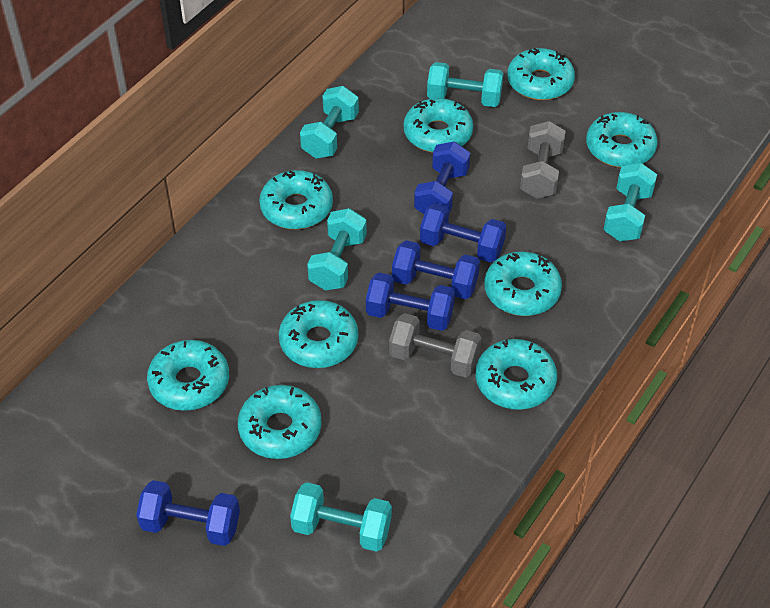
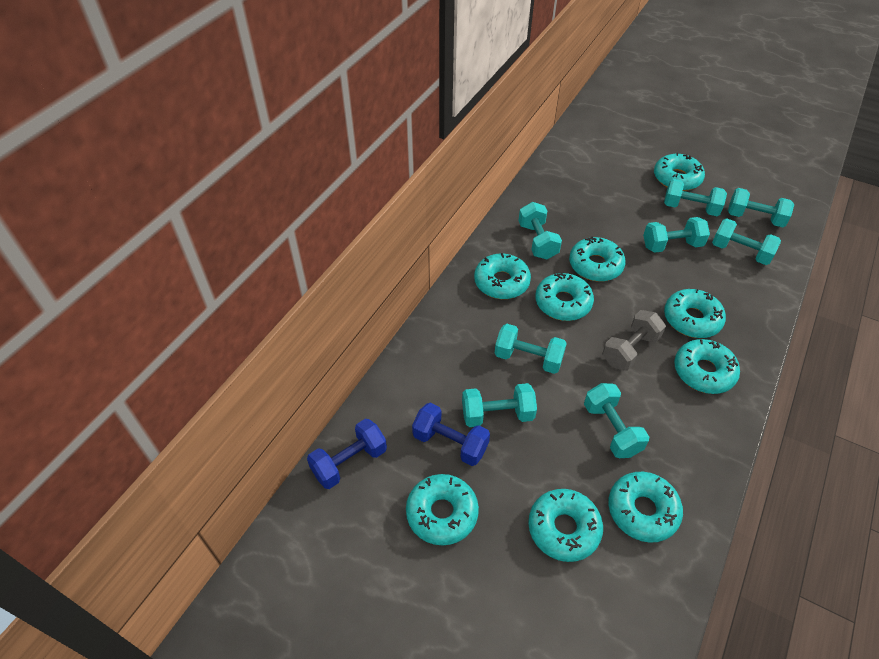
blue dumbbell: 5 -> 2
grey dumbbell: 2 -> 1
turquoise dumbbell: 5 -> 8

